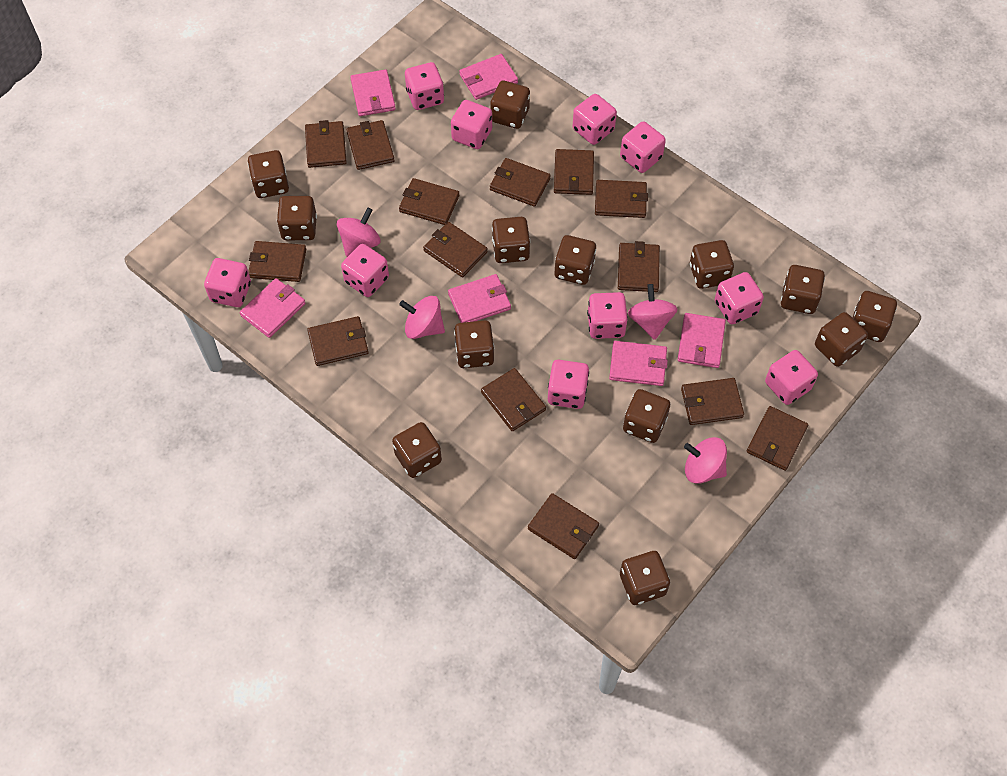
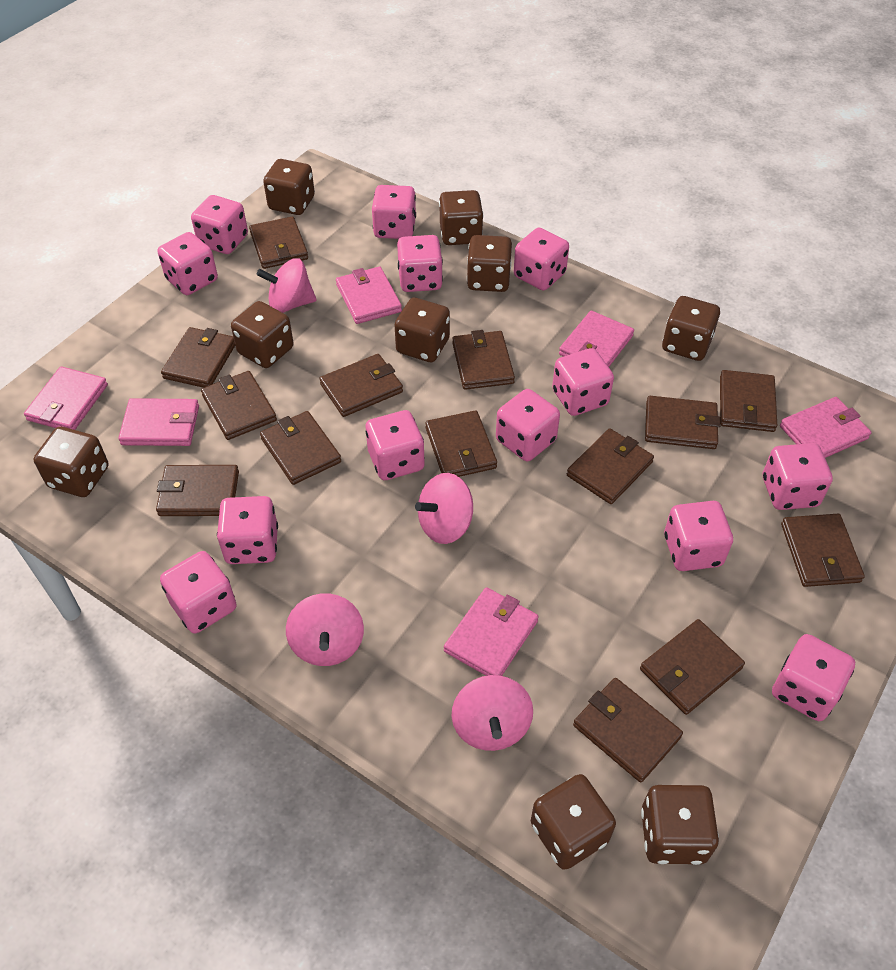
brown dice: 13 -> 9
pink dice: 10 -> 13

